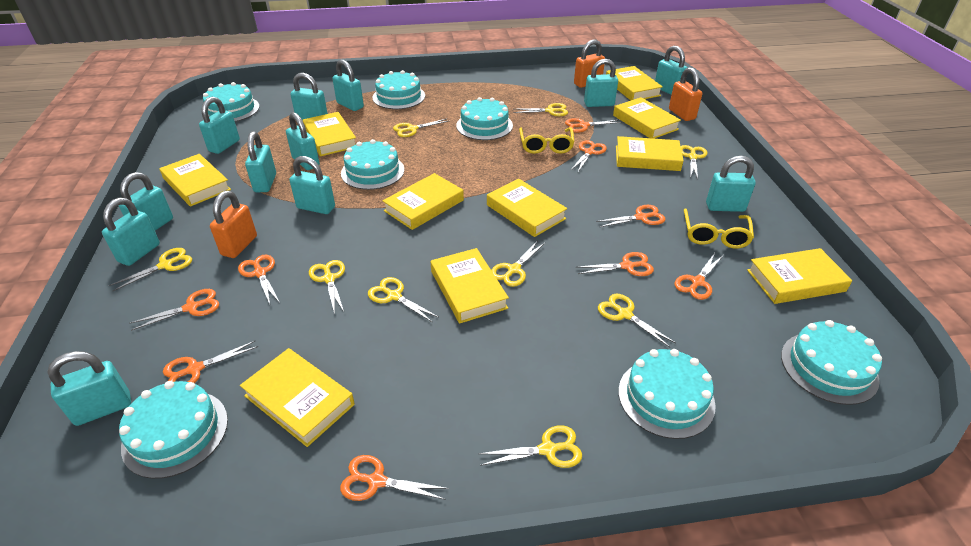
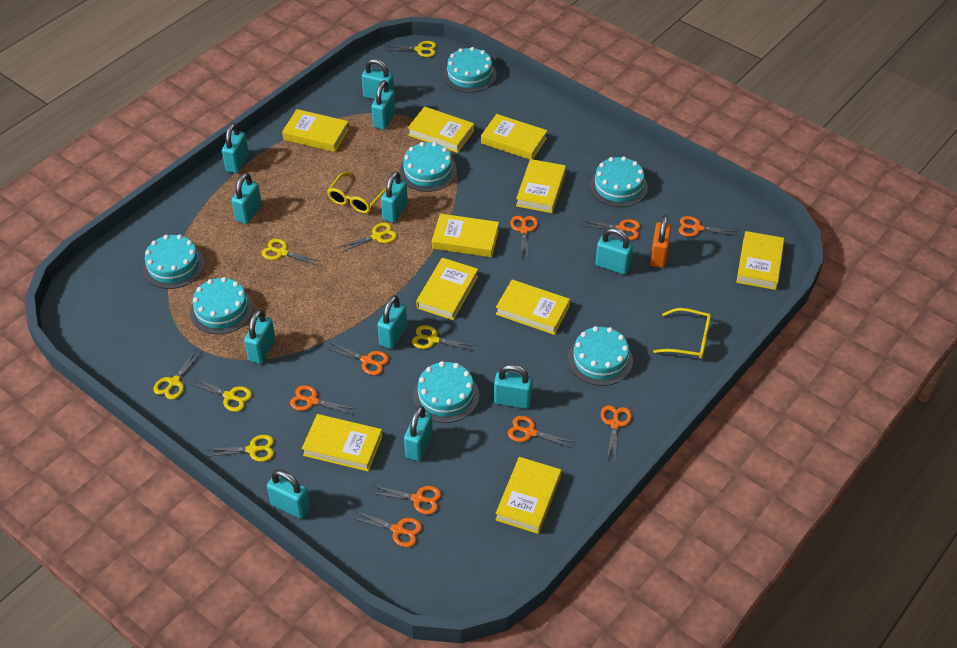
orange padlock: 3 -> 1
turquoise padlock: 12 -> 11
yellow scissors: 9 -> 7

